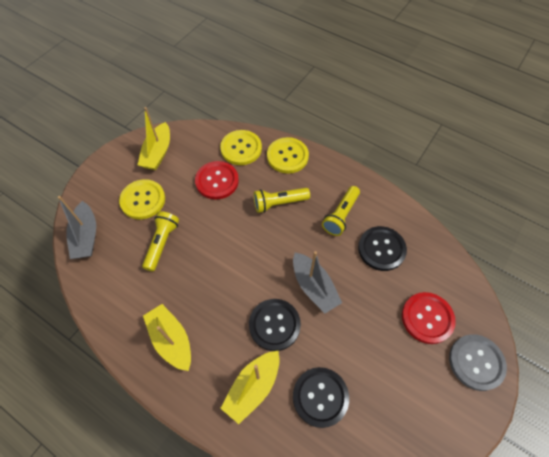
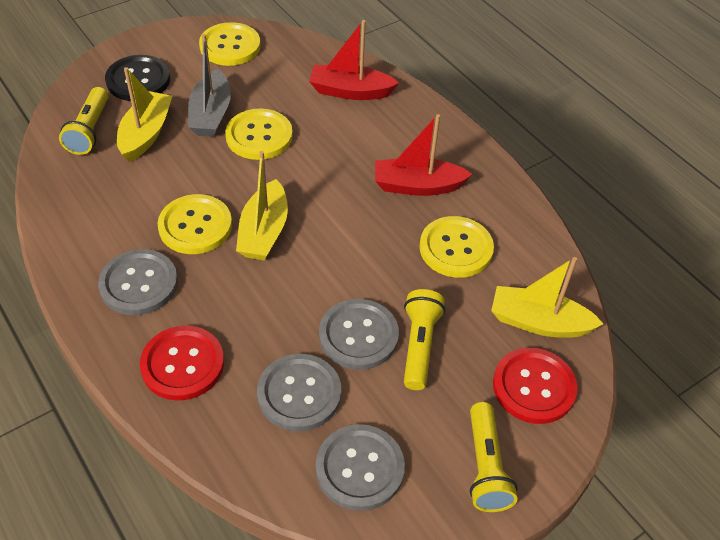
black button: 3 -> 1
grey boat: 2 -> 1
grey button: 1 -> 4
red boat: 0 -> 2
yellow button: 3 -> 4

